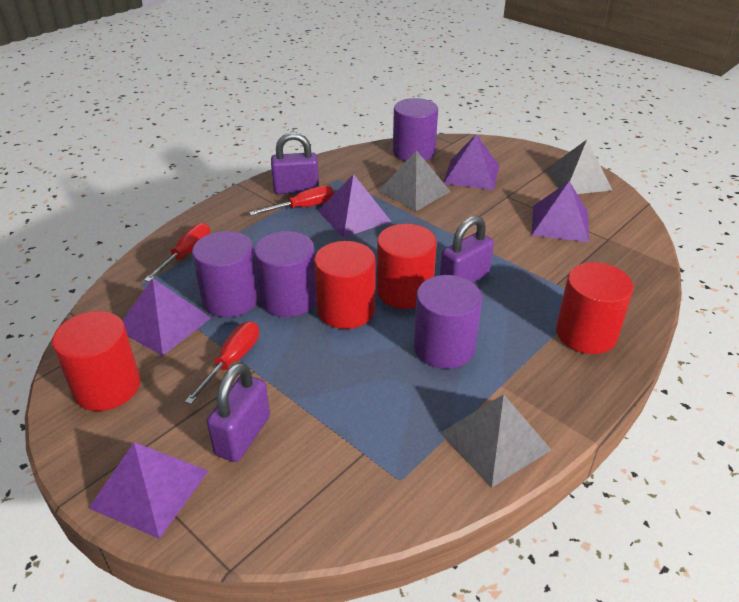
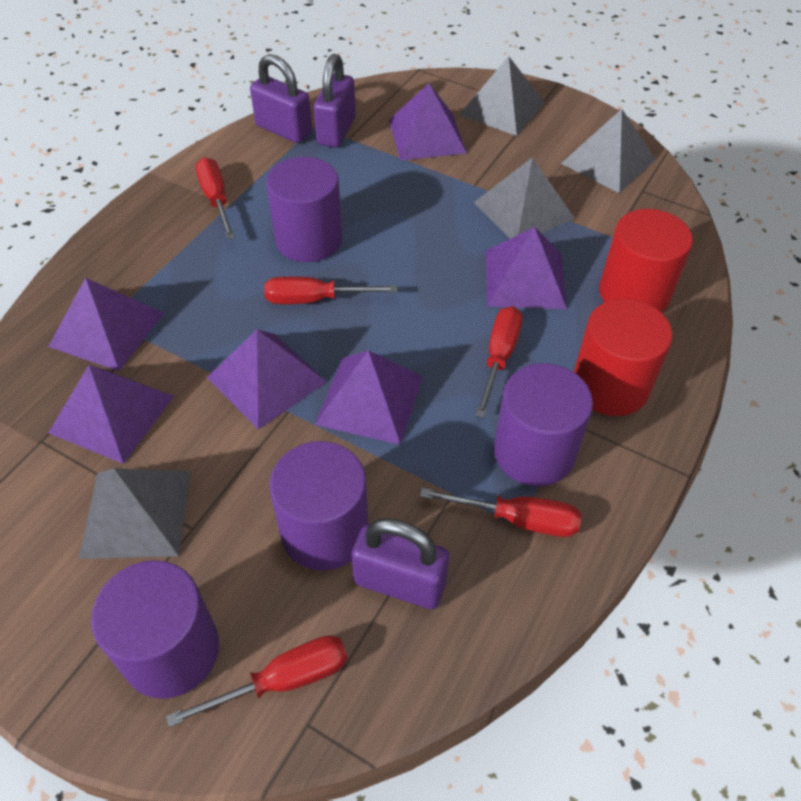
grey pyramid: 3 -> 4
purple pyramid: 5 -> 6
red cylinder: 4 -> 2
red screwdriver: 3 -> 5

